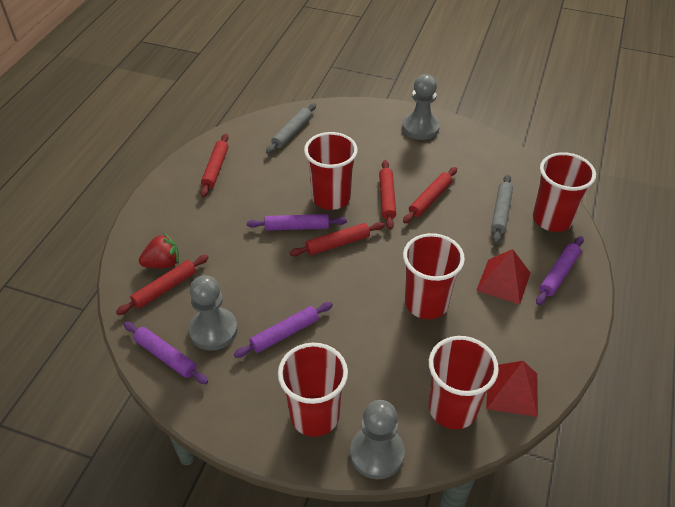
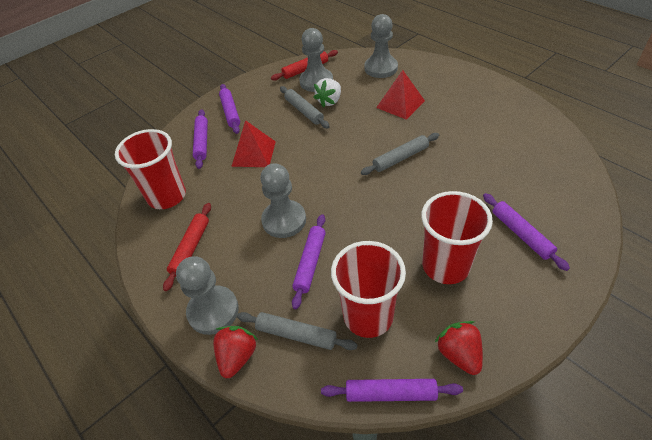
grey pawn: 3 -> 4
grey rolling pin: 2 -> 3
purple rolling pin: 4 -> 5
red cup: 5 -> 3
red rolling pin: 5 -> 2
red strawberry: 1 -> 2
white strawberry: 0 -> 1

